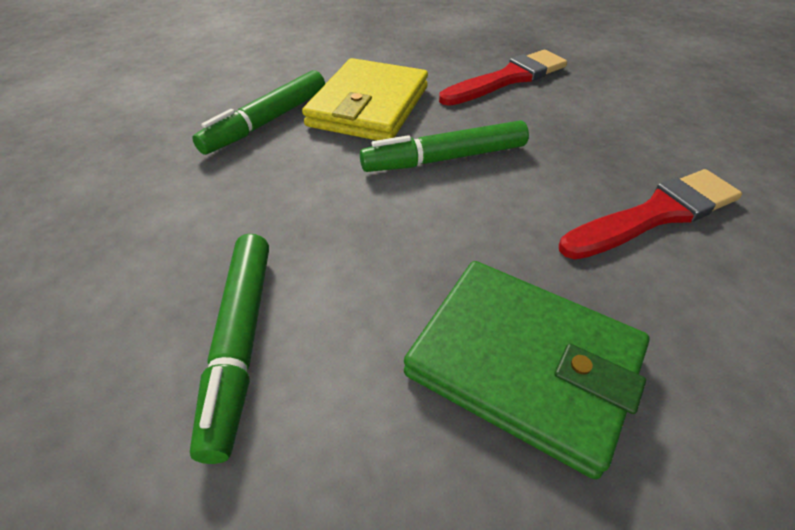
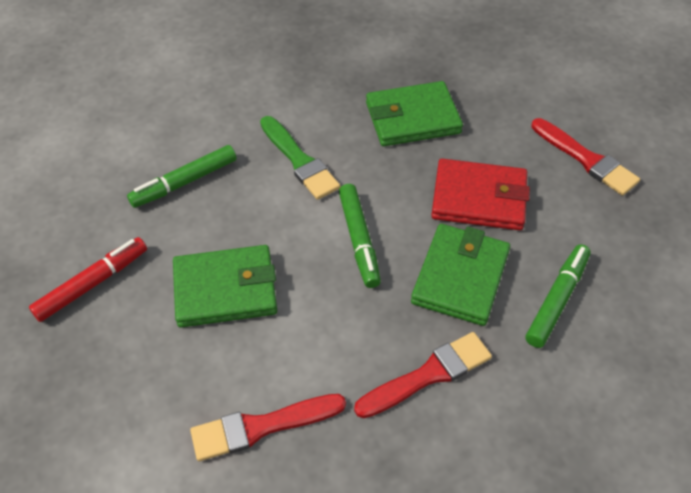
green brush: 0 -> 1
green wallet: 1 -> 3
red brush: 2 -> 3
red marker: 0 -> 1
red wallet: 0 -> 1
yellow wallet: 1 -> 0

